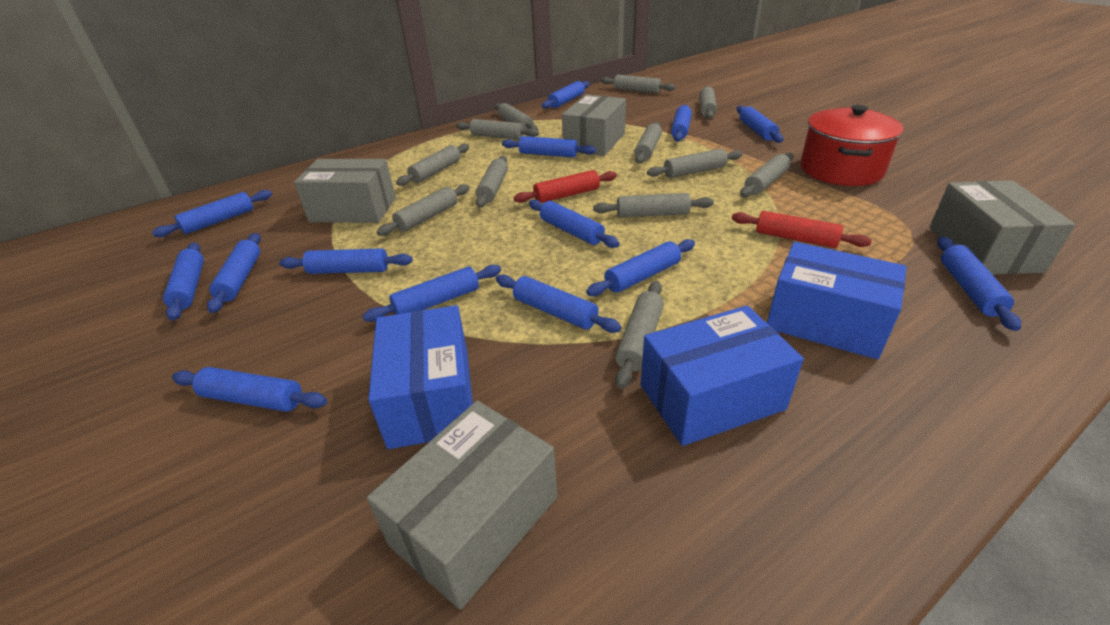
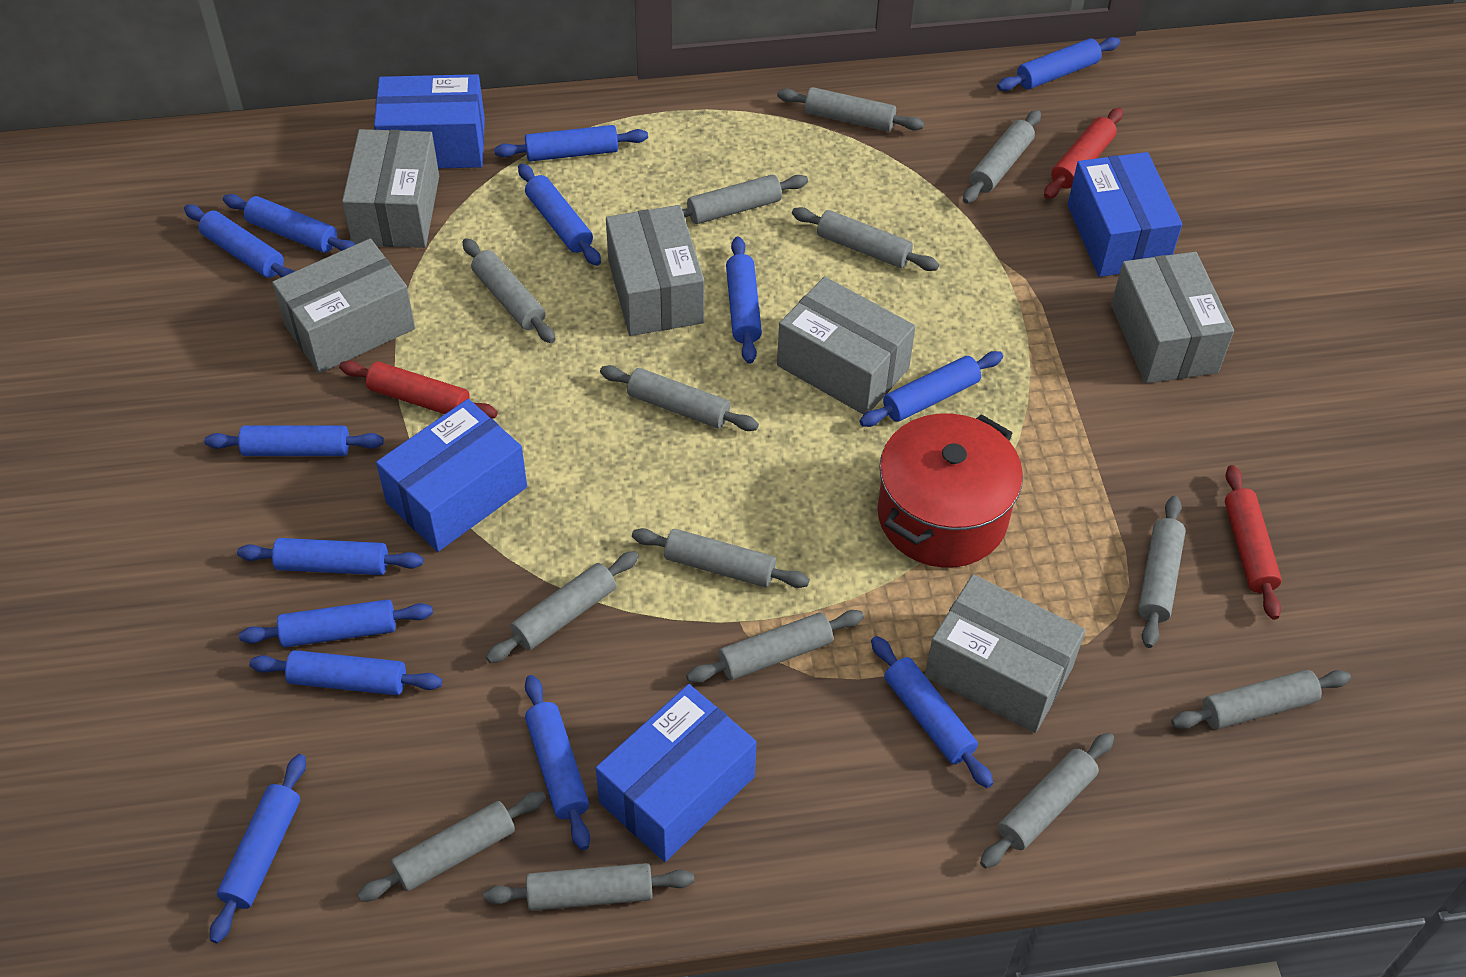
blue box: 3 -> 4
grey box: 4 -> 6
grey rolling pin: 12 -> 14
red rolling pin: 2 -> 3

